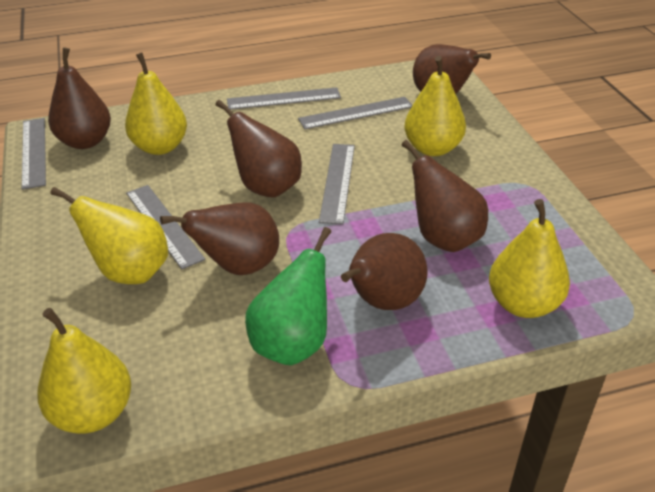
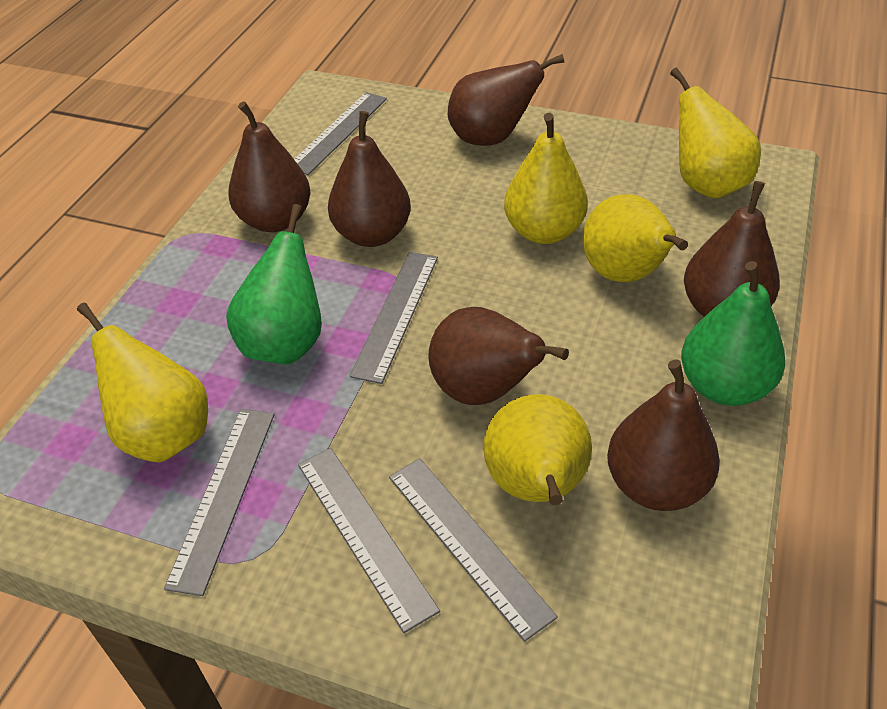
green pear: 1 -> 2

